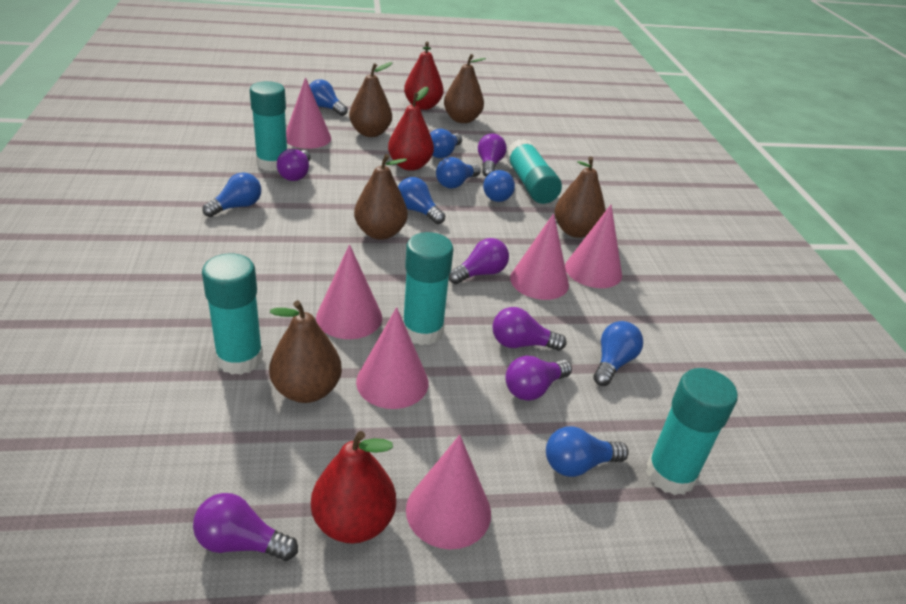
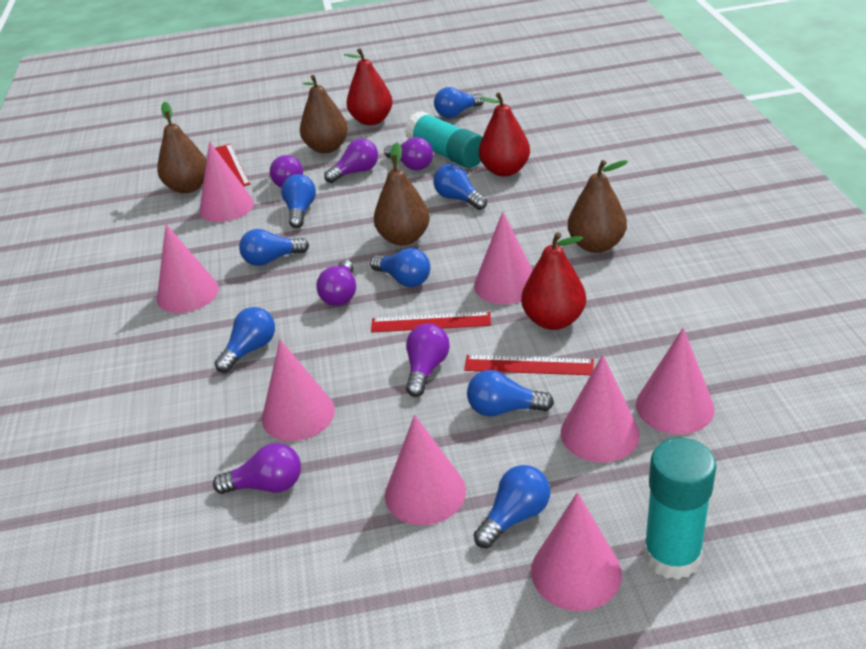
brown pear: 5 -> 4
pink cone: 6 -> 8
red ruler: 0 -> 3
turquoise glue stick: 5 -> 2

